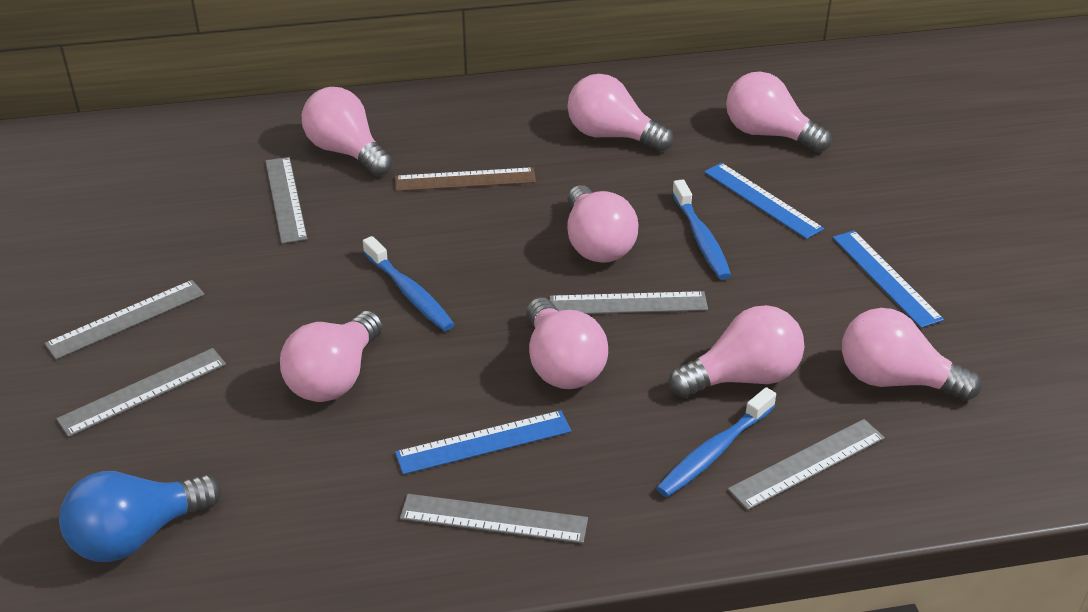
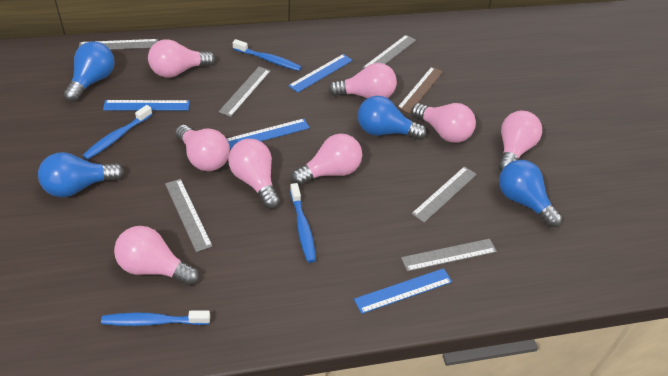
blue light bulb: 1 -> 4
blue ruler: 3 -> 4
blue toothbrush: 3 -> 4

